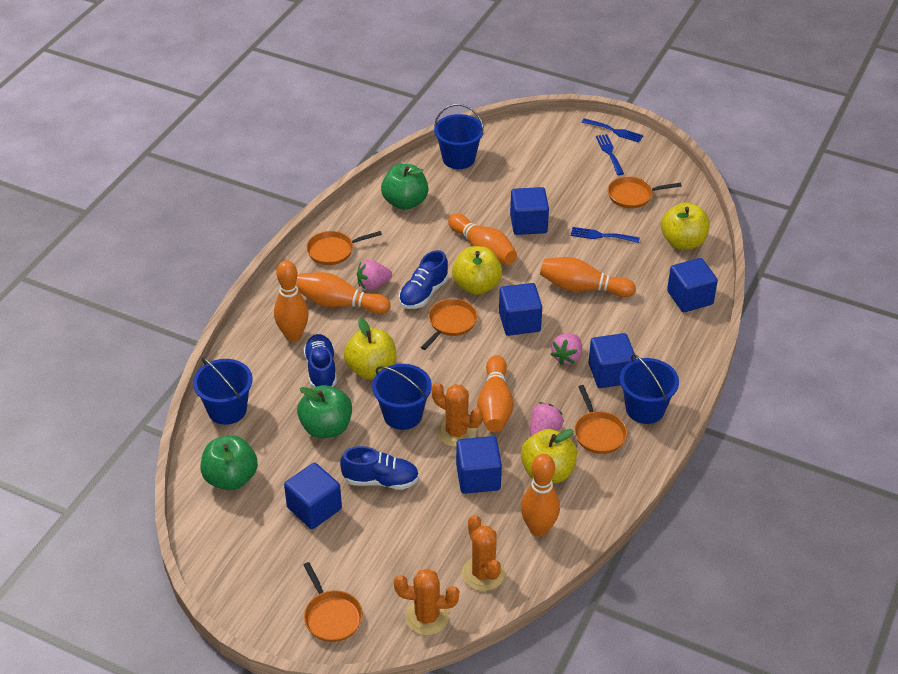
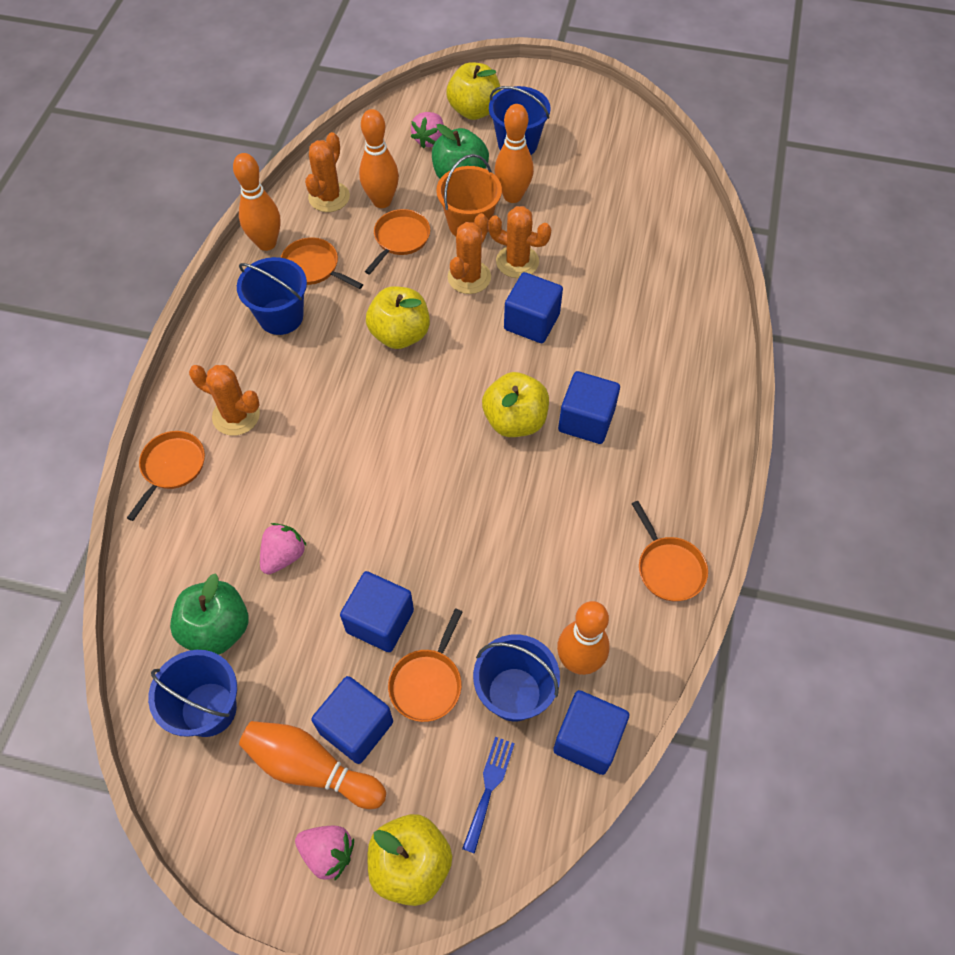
blue cube: 6 -> 5
blue fork: 3 -> 1
blue shoe: 3 -> 0
green apple: 3 -> 2
orange bowling pin: 6 -> 5
orange bucket: 0 -> 1
orange cactus: 3 -> 4

